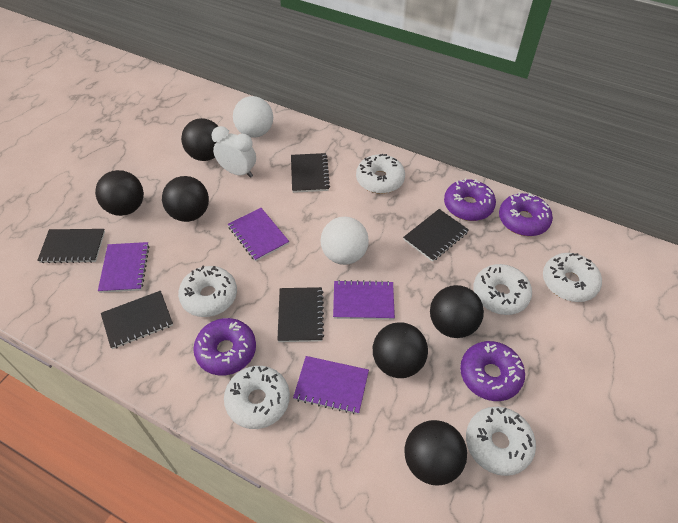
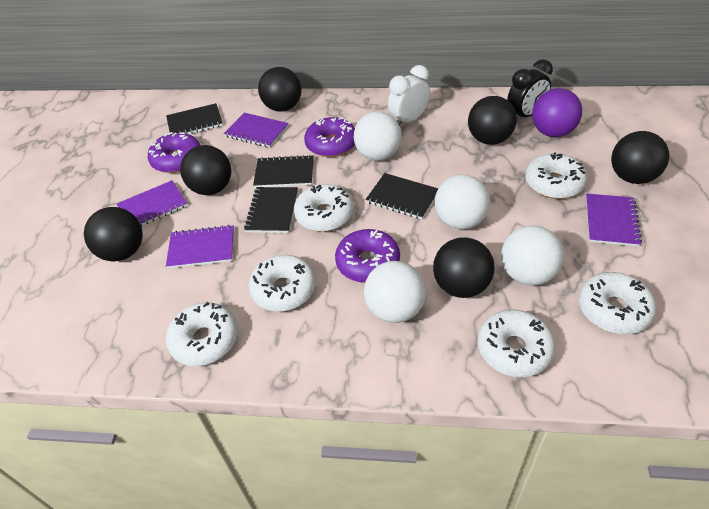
black clock: 0 -> 1
black notebook: 5 -> 4
purple ball: 0 -> 1
purple donut: 4 -> 3
white ball: 2 -> 4

